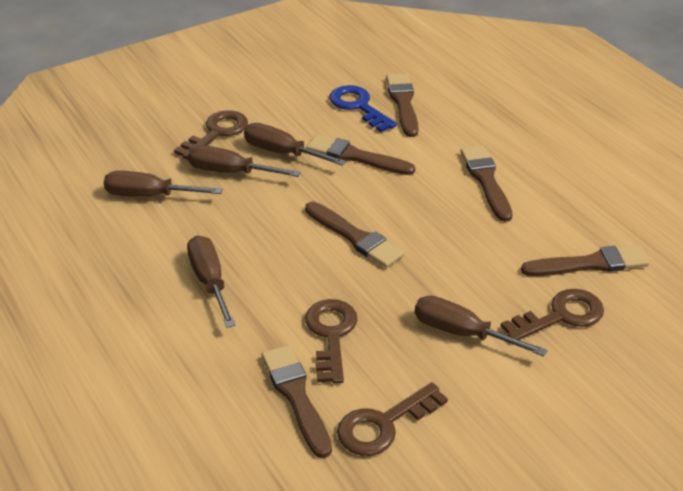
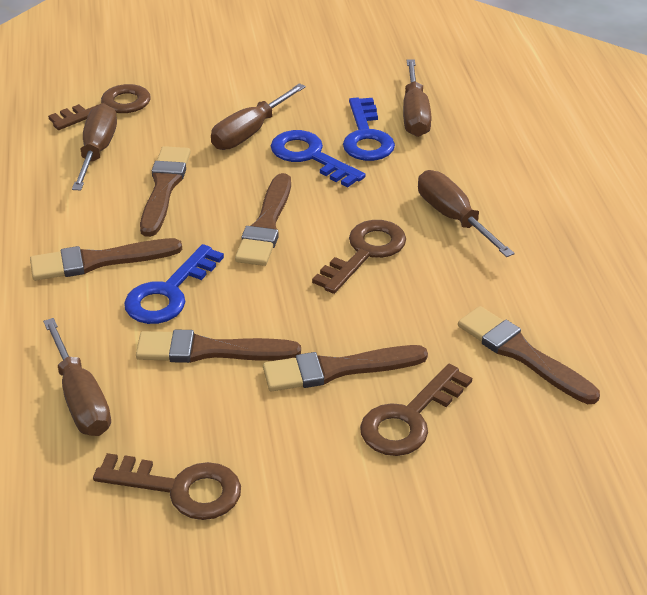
blue key: 1 -> 3

